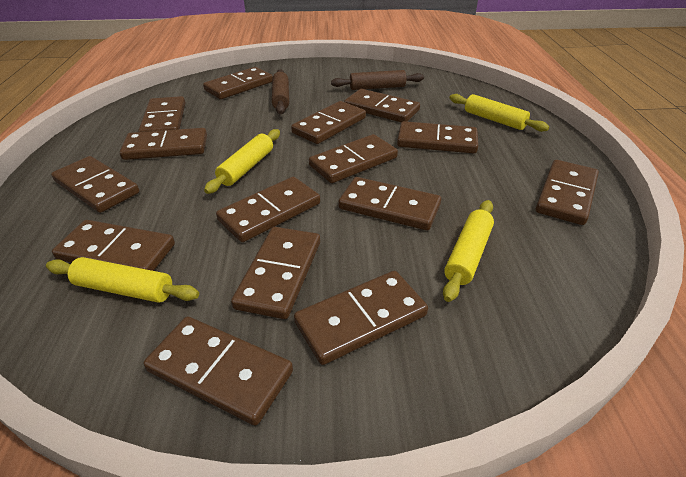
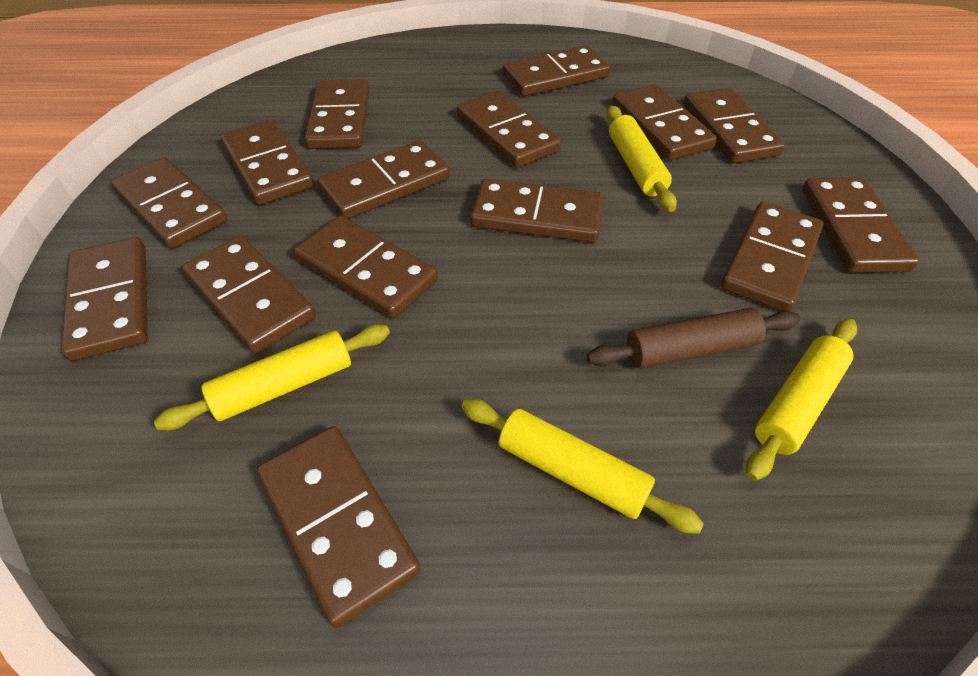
brown rolling pin: 2 -> 1

